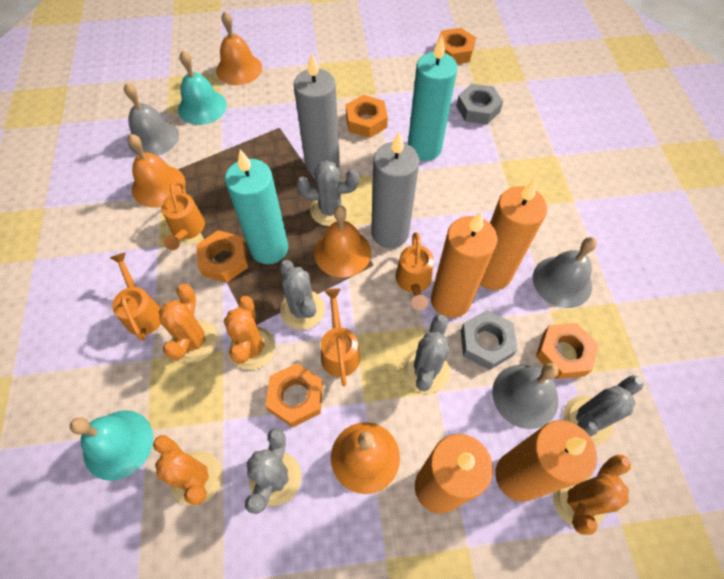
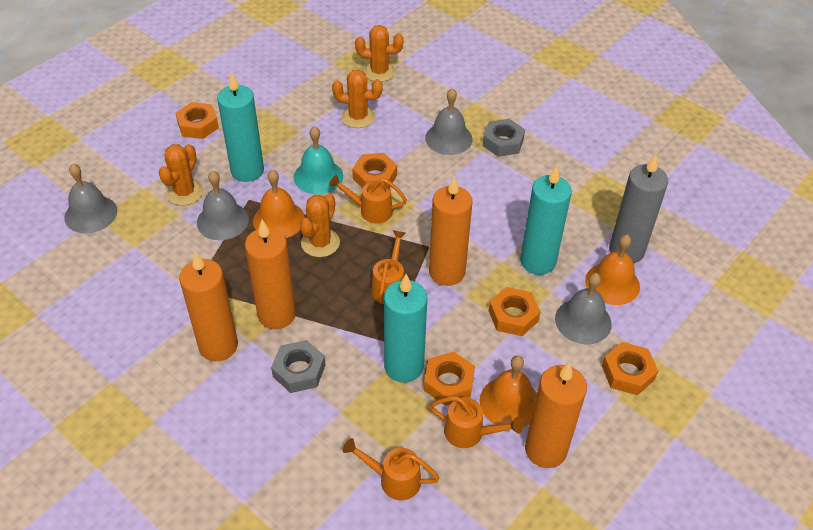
grey bell: 3 -> 4
grey cactus: 5 -> 0
grey candle: 2 -> 1
orange bell: 4 -> 3
turquoise bell: 2 -> 1
turquoise candle: 2 -> 3

